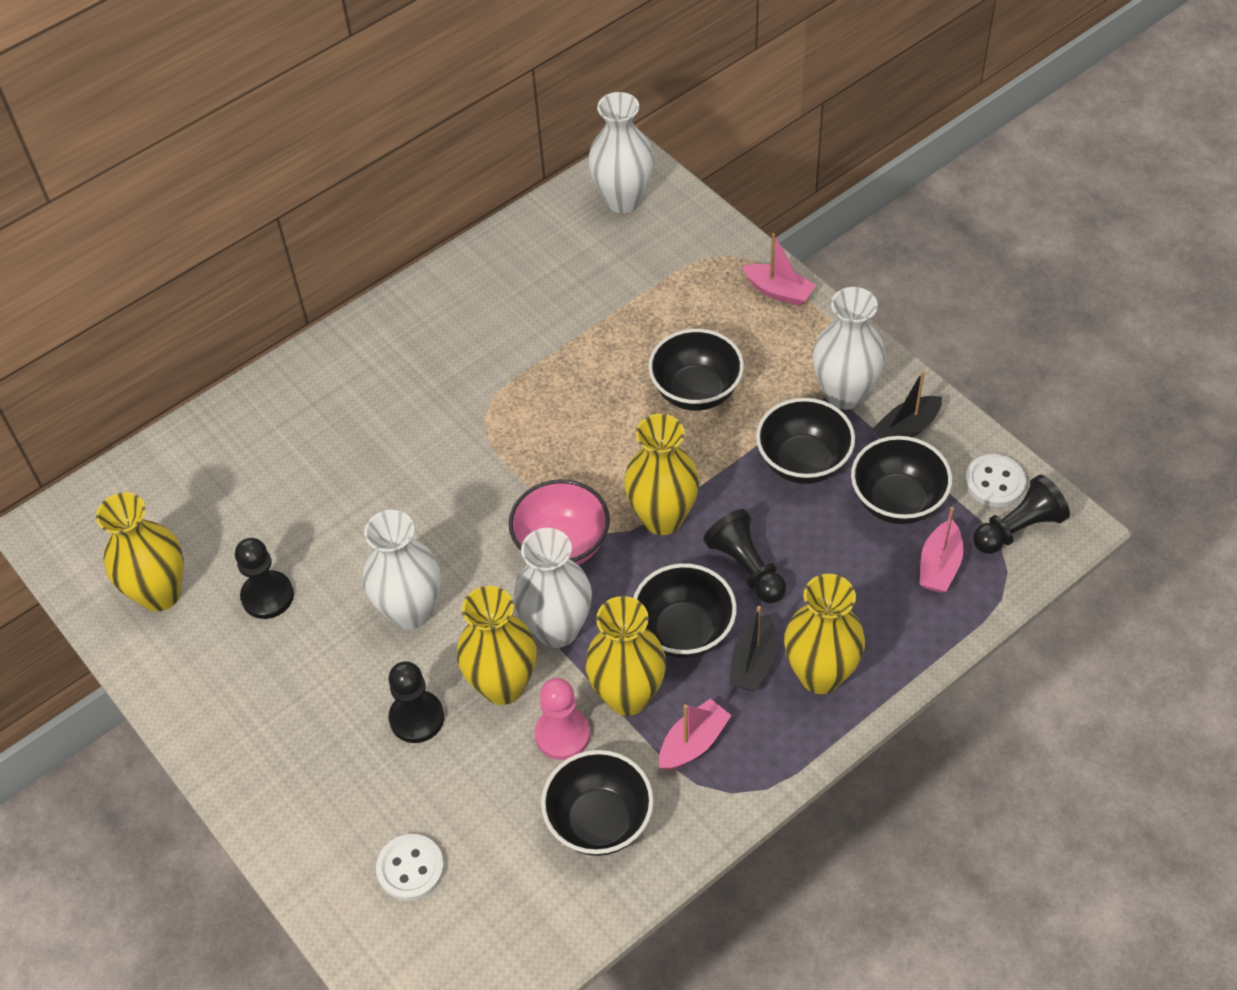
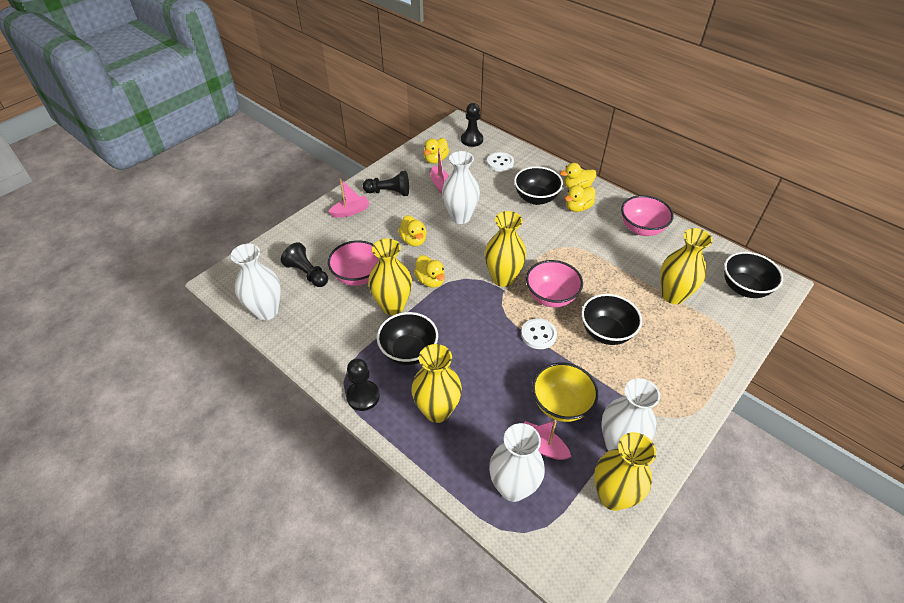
black boat: 2 -> 0
black bowl: 5 -> 4
pink bowl: 1 -> 3
pink pawn: 1 -> 0
yellow bowl: 0 -> 1
yellow duck: 0 -> 5

